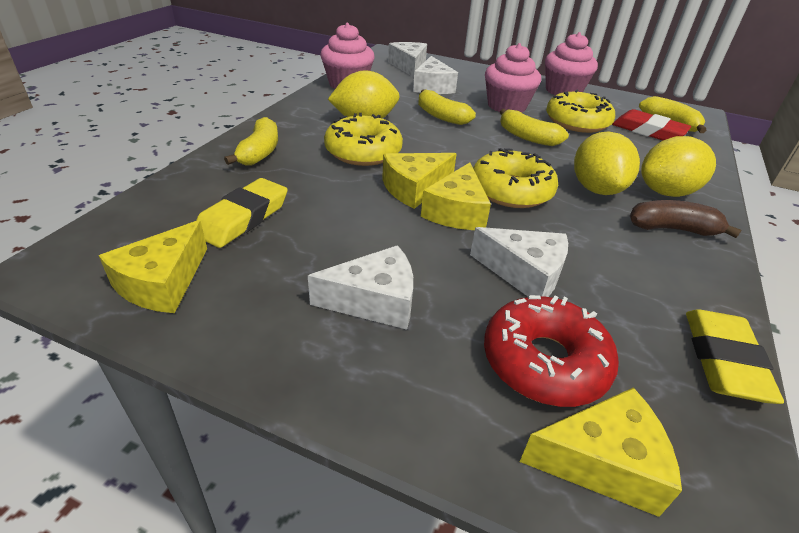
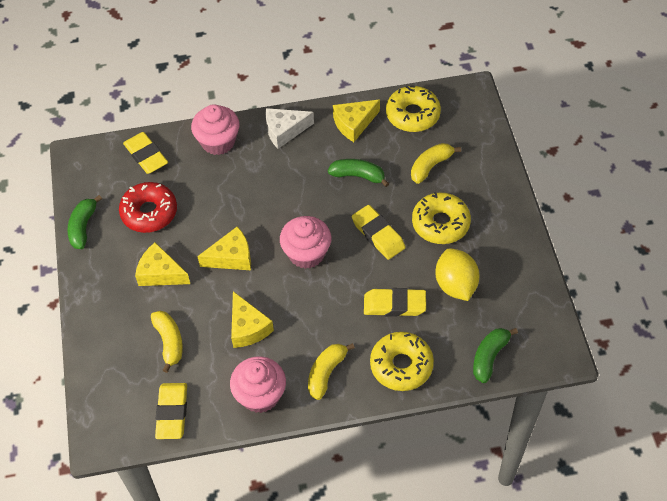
brown banana: 1 -> 0
green banana: 0 -> 3
red eraser: 1 -> 0
white cheese: 4 -> 1
yellow banana: 4 -> 3
yellow eraser: 2 -> 4
yellow lemon: 3 -> 1

